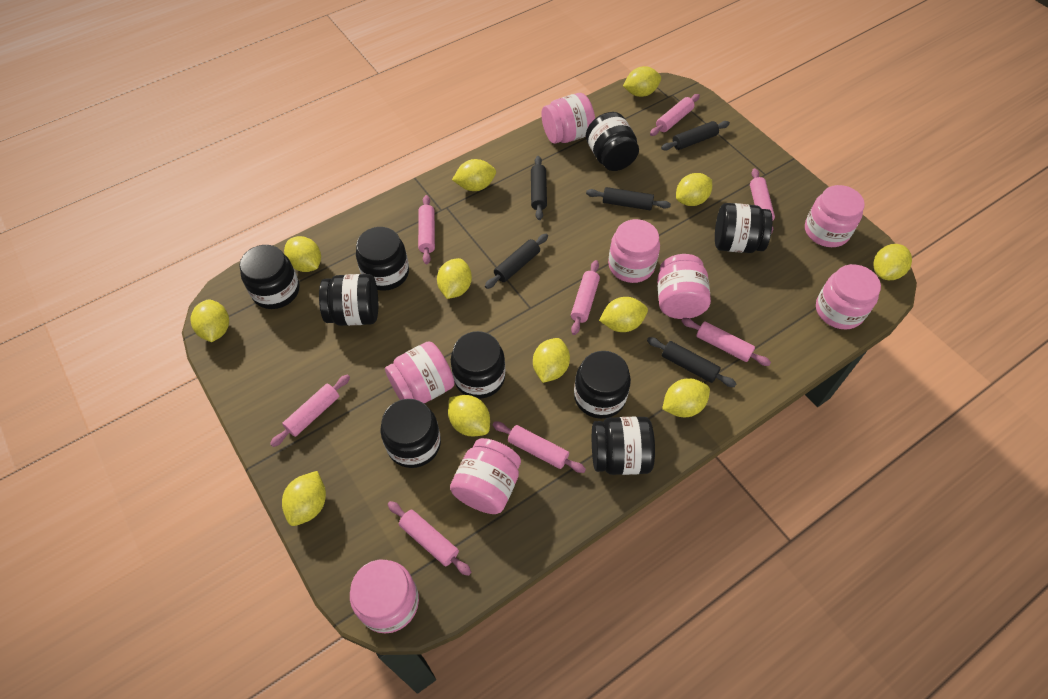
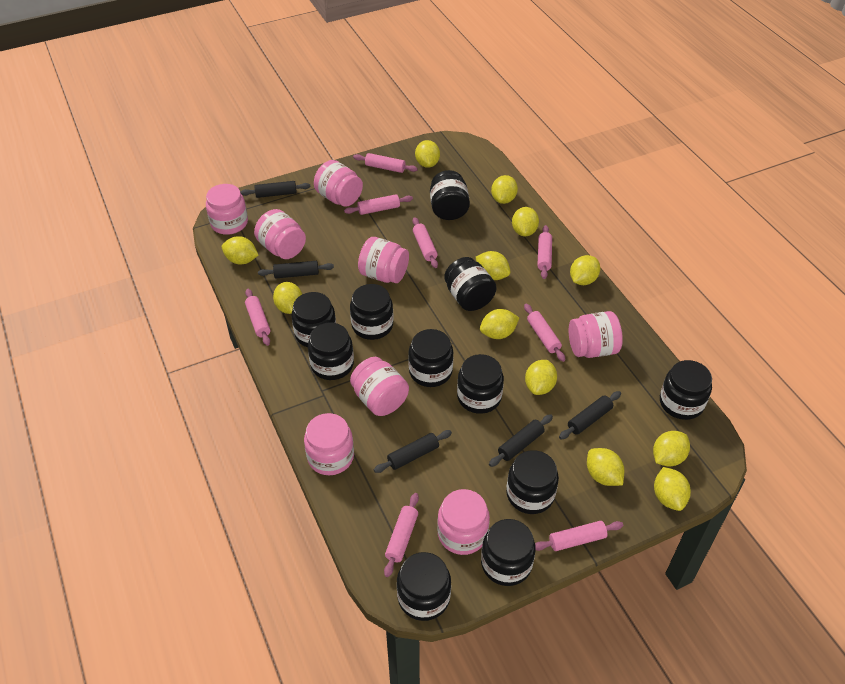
black jar: 9 -> 11

